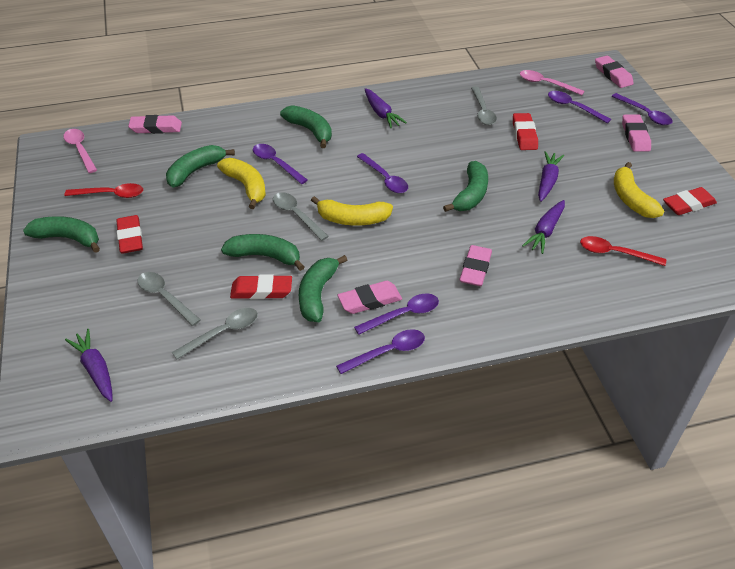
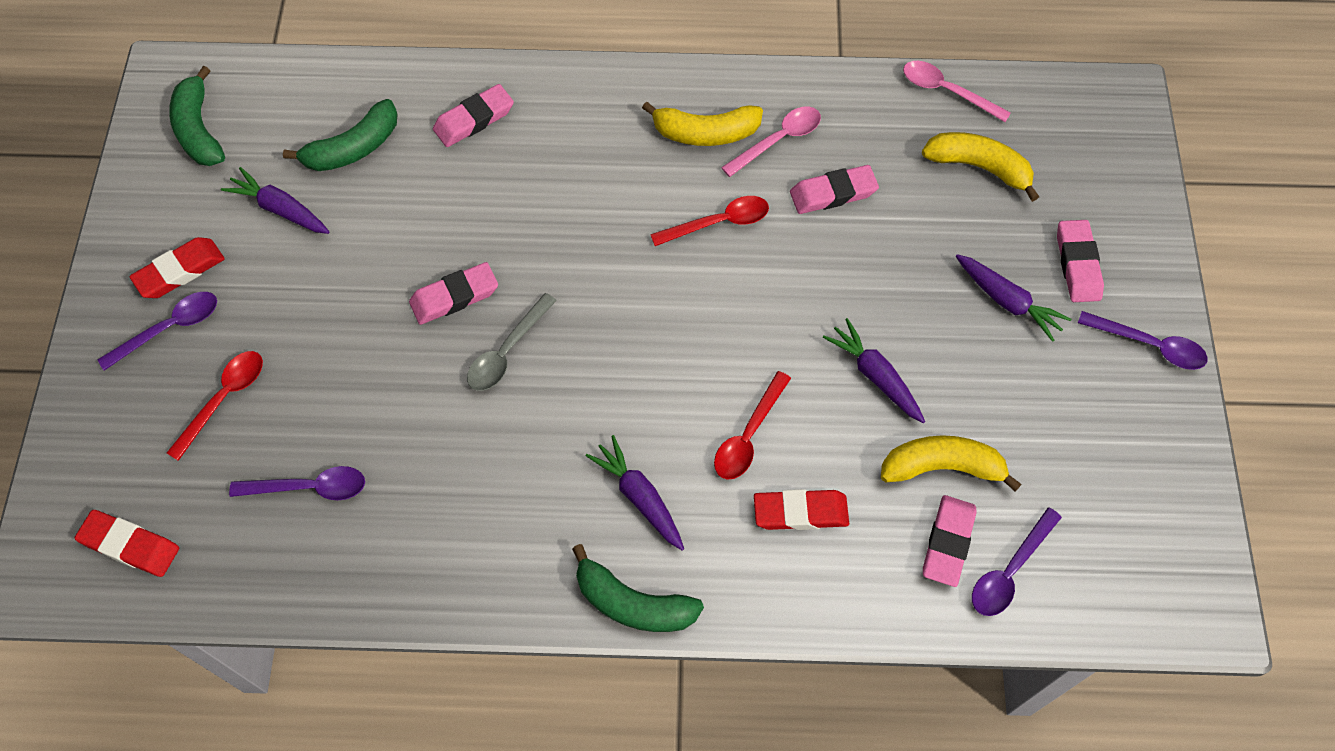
green banana: 6 -> 3
grey spoon: 4 -> 1
purple spoon: 6 -> 4
red eraser: 4 -> 3
red spoon: 2 -> 3

